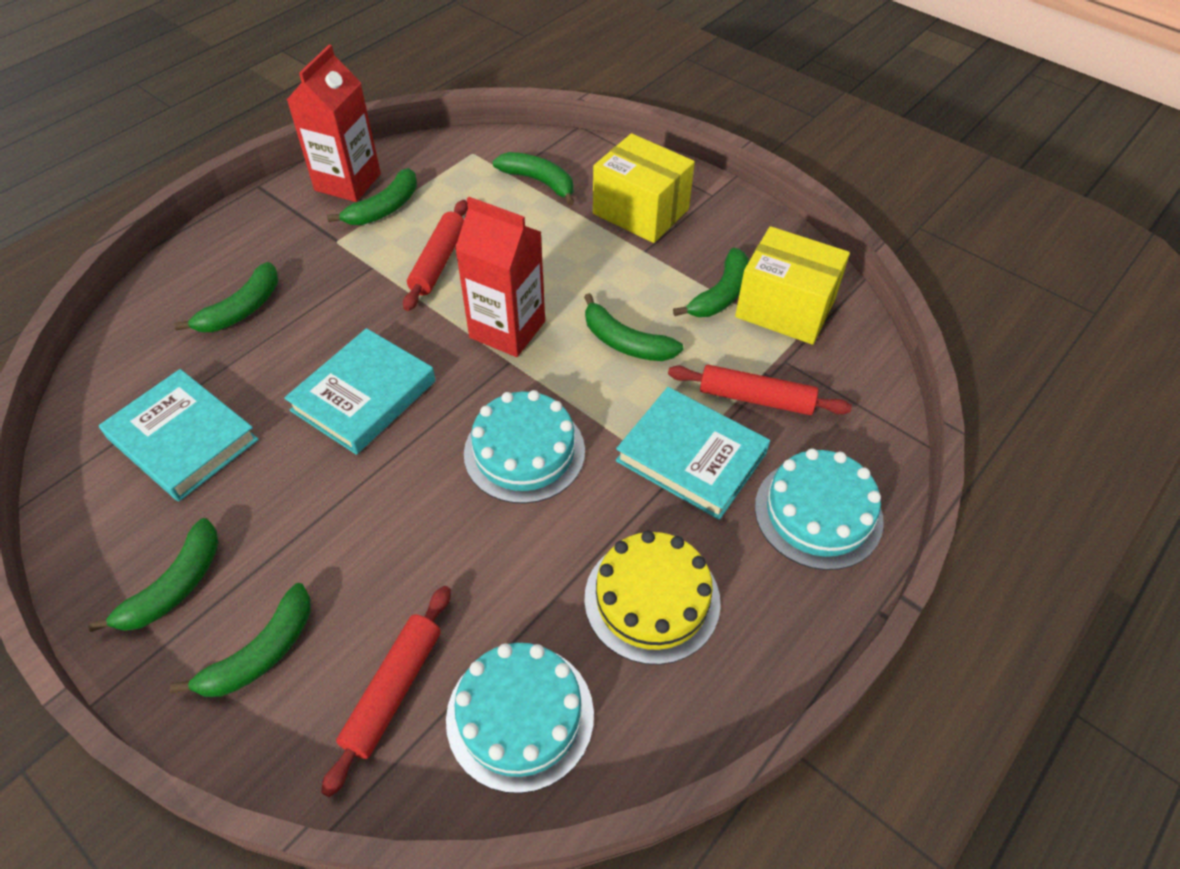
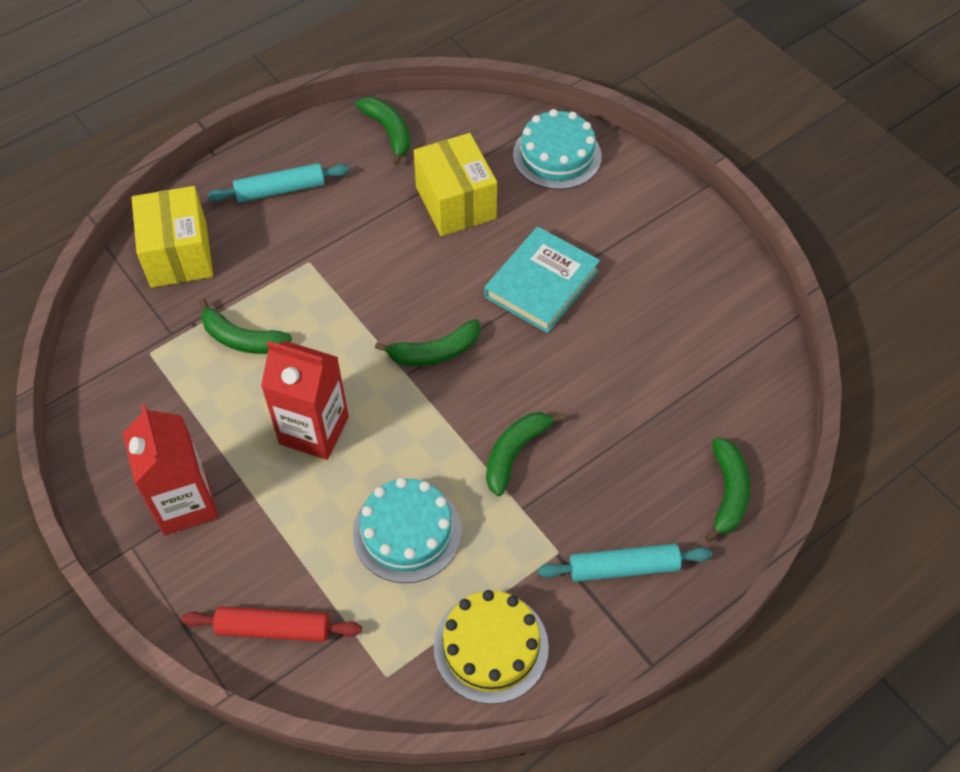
green banana: 7 -> 5
red rolling pin: 3 -> 1
turquoise book: 3 -> 1
turquoise cake: 3 -> 2
turquoise rolling pin: 0 -> 2

